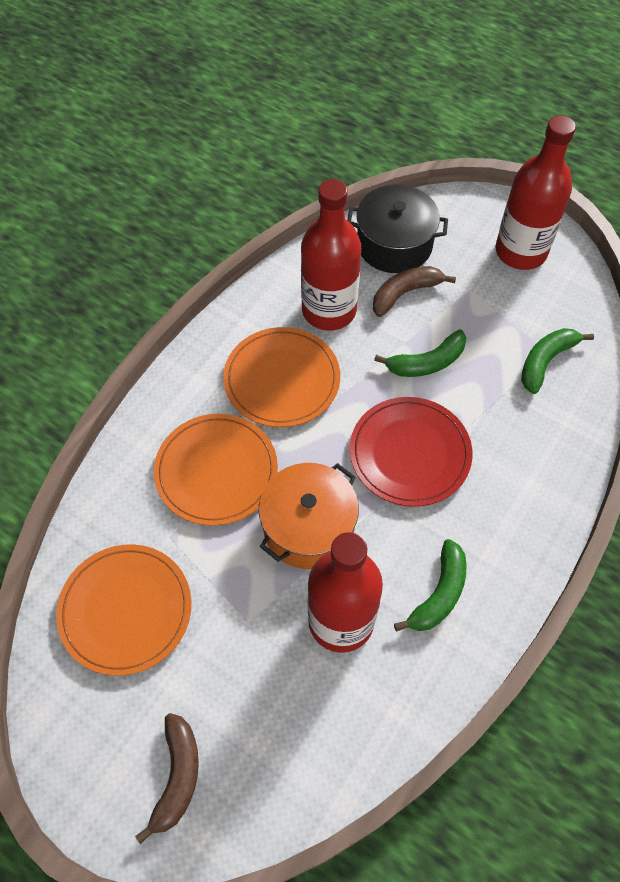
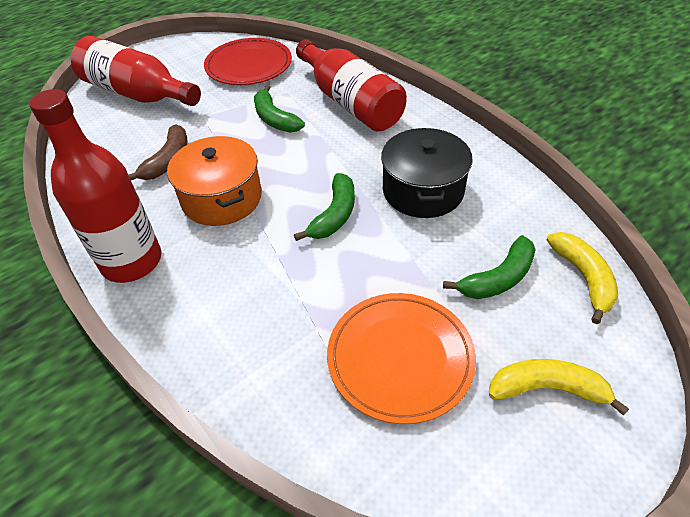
brown banana: 2 -> 1
orange plate: 3 -> 1
yellow banana: 0 -> 2

